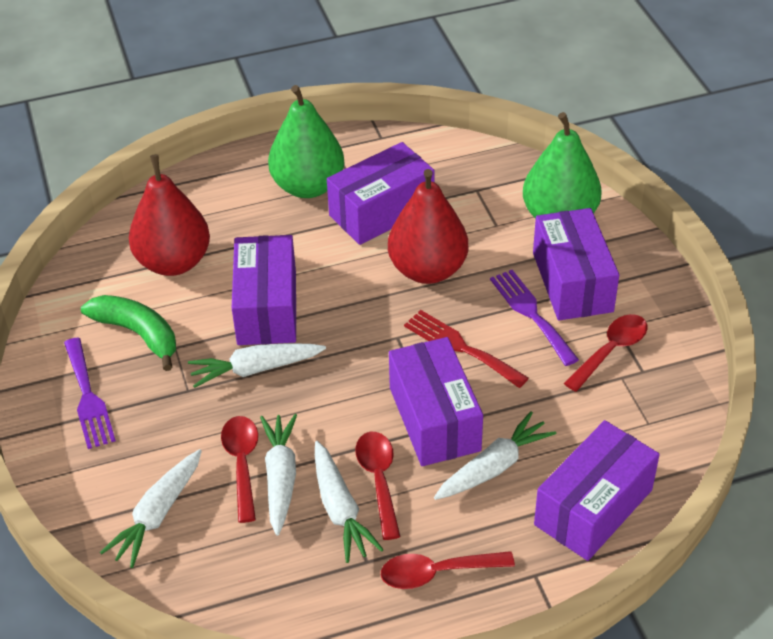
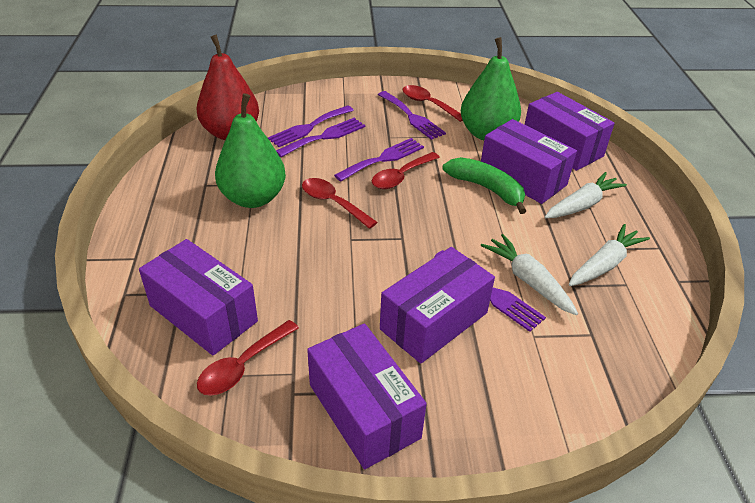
purple fork: 2 -> 5
red fork: 1 -> 0
red pear: 2 -> 1
white carrot: 5 -> 3

